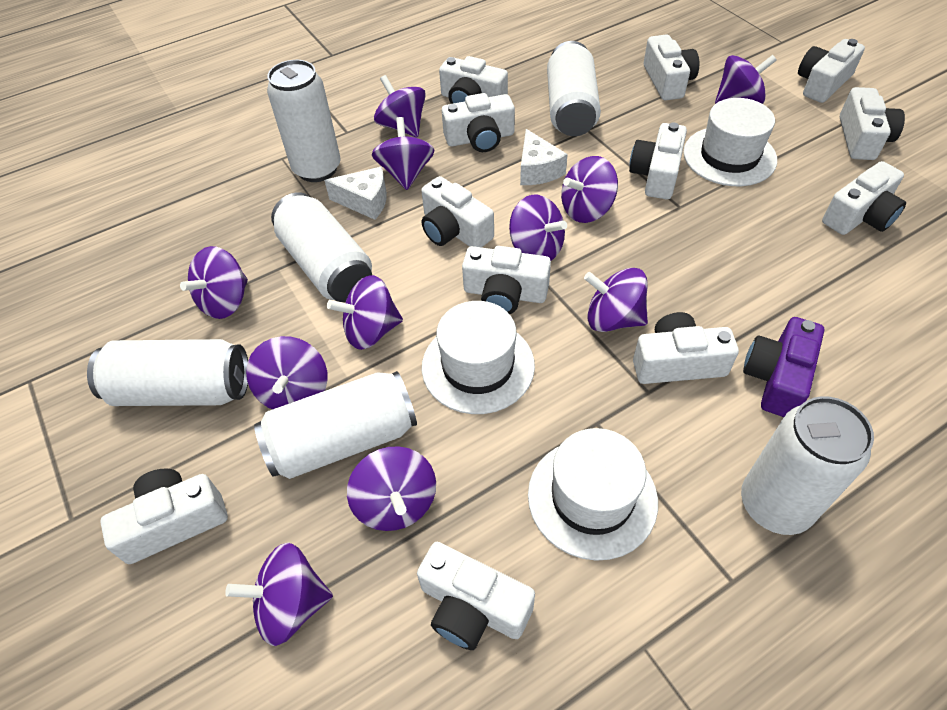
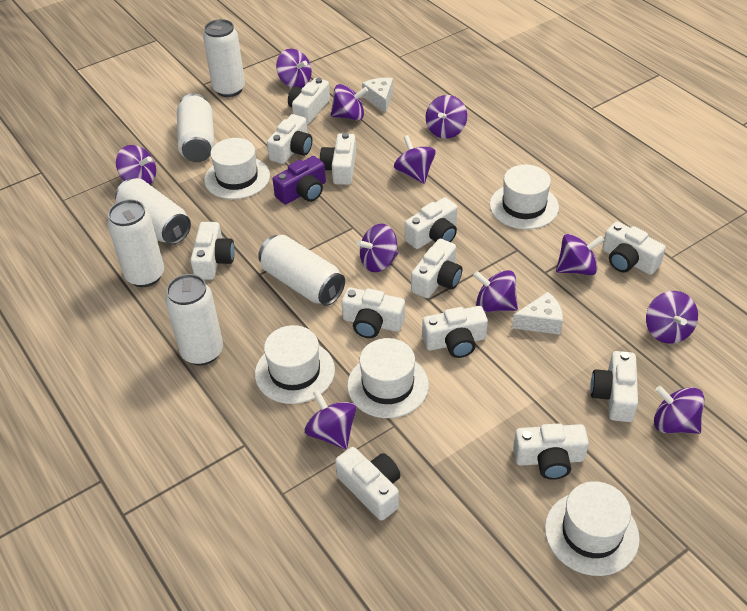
white hat: 3 -> 5

